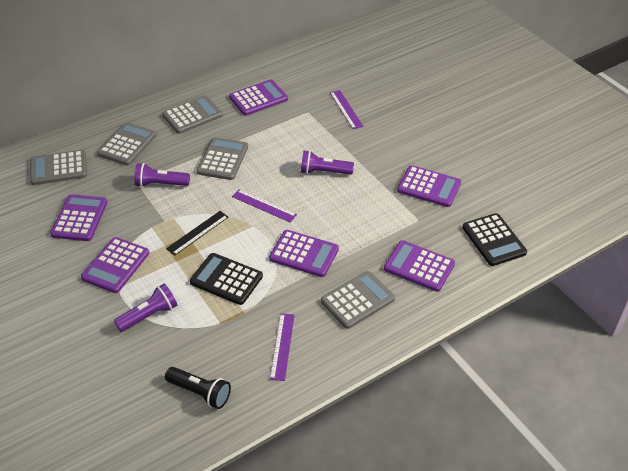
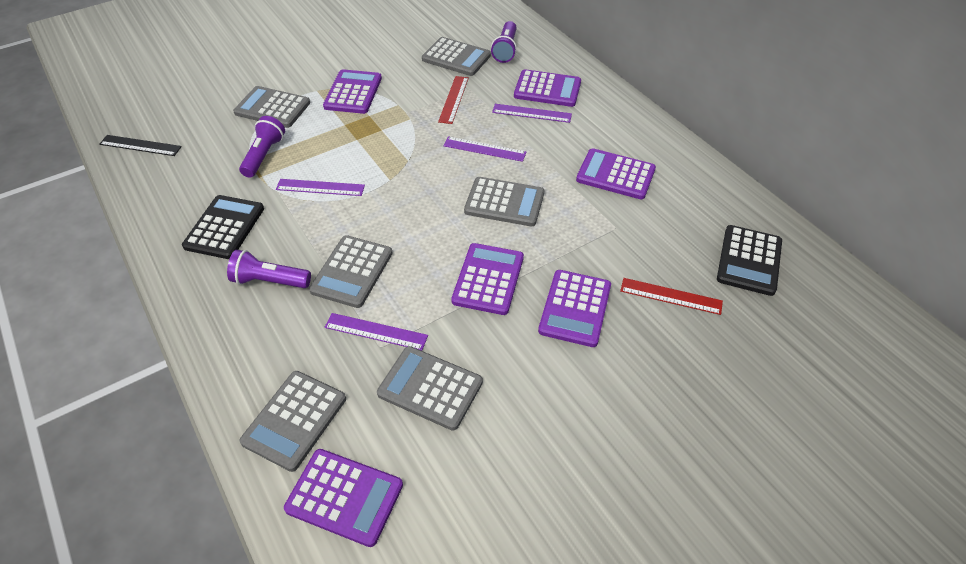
black flashlight: 1 -> 0
grey calculator: 5 -> 6
purple ruler: 3 -> 4
red ruler: 0 -> 2

